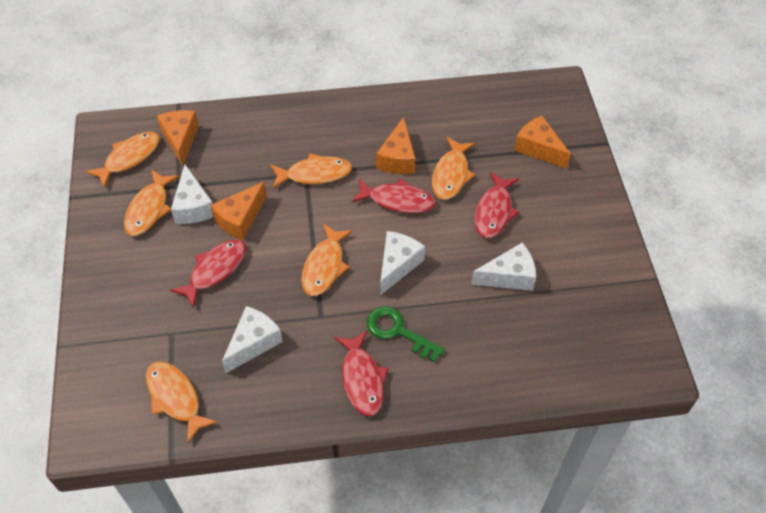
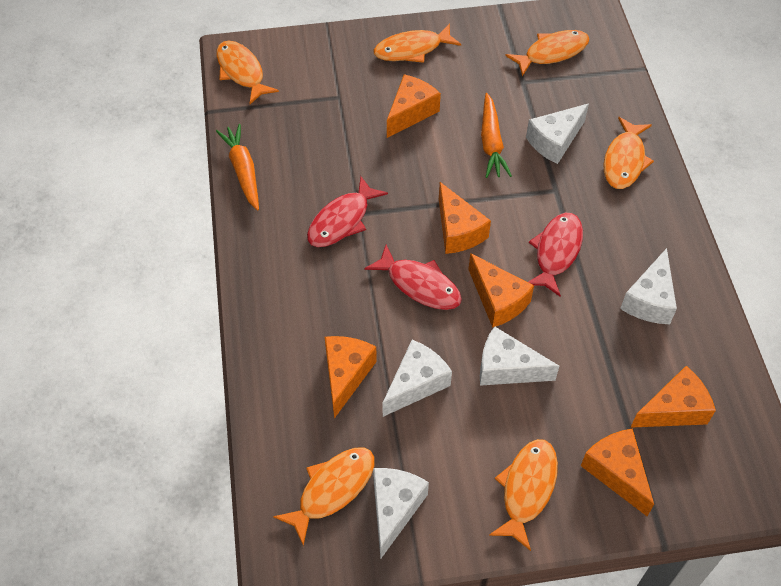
green key: 1 -> 0
orange carrot: 0 -> 2
orange cheese: 4 -> 6
red fish: 4 -> 3
white cheese: 4 -> 5

